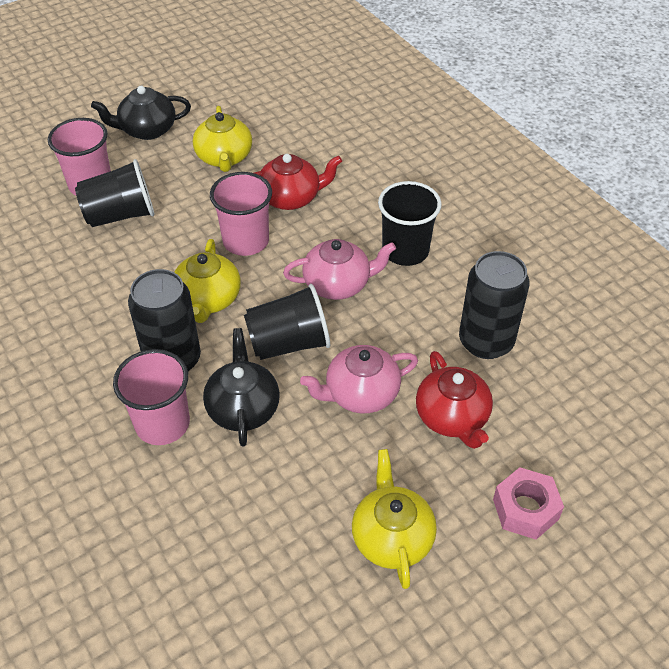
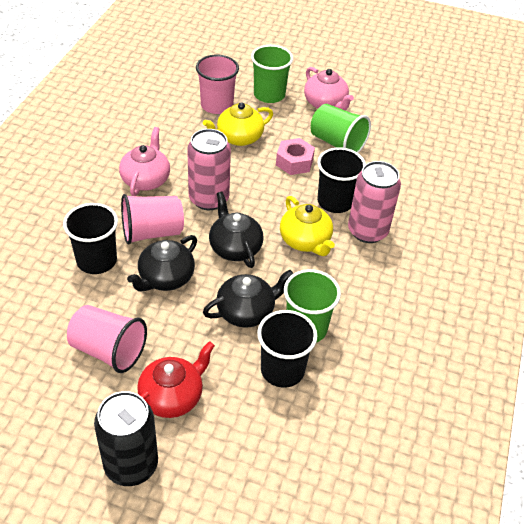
black can: 2 -> 1
black teapot: 2 -> 3
green cup: 0 -> 3
pink can: 0 -> 2
red teapot: 2 -> 1
yellow teapot: 3 -> 2

